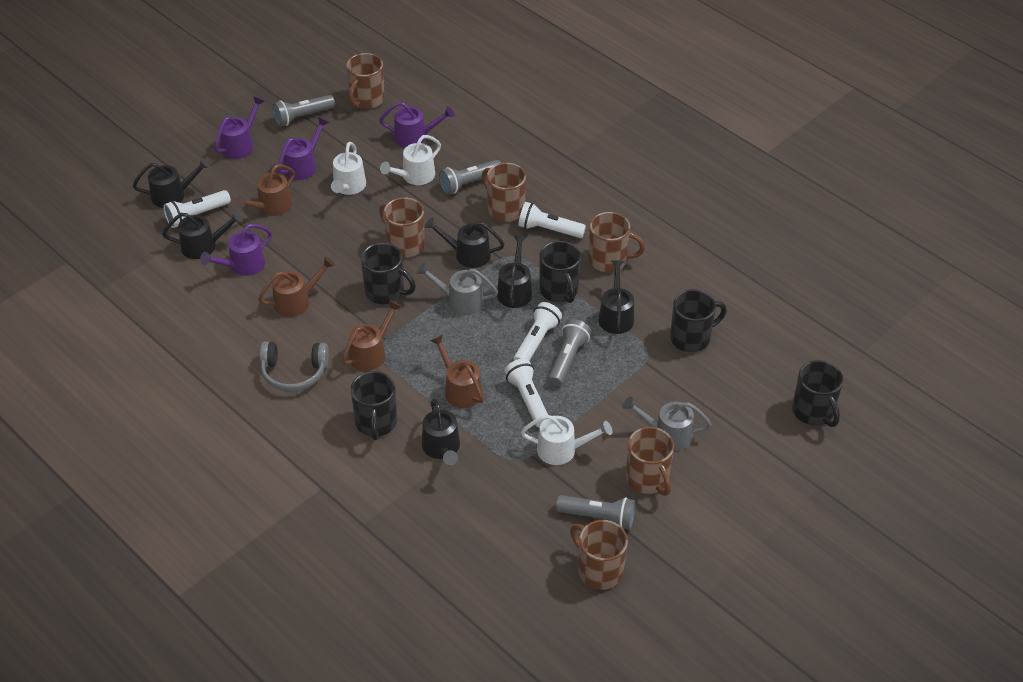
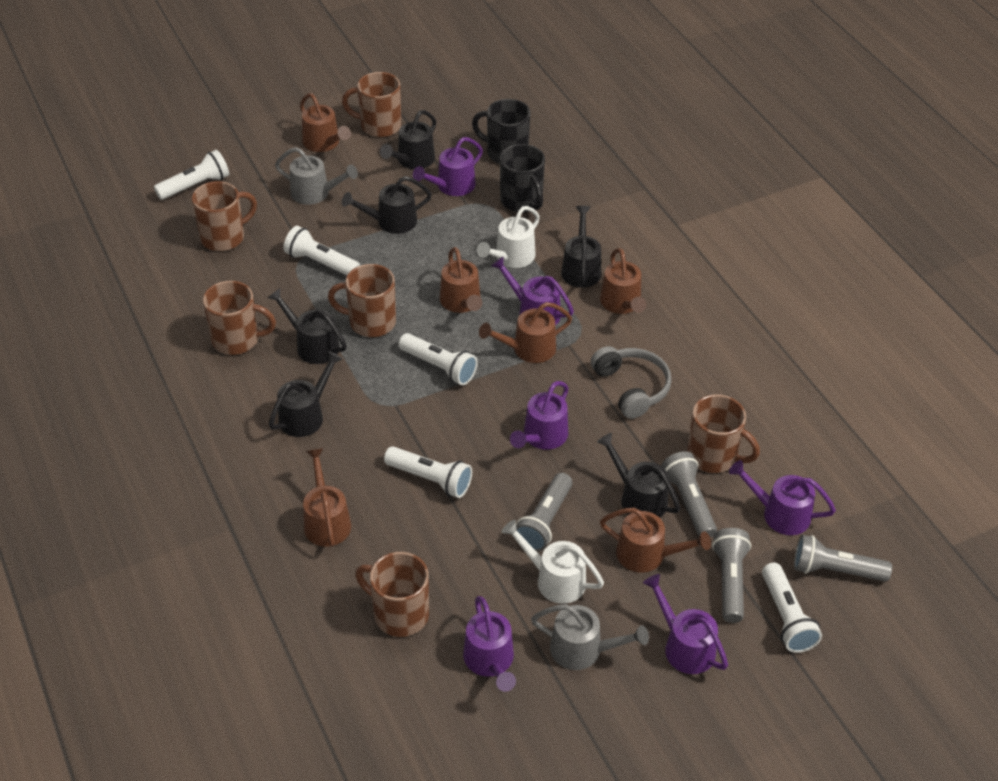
black mug: 5 -> 2
brown watering can: 4 -> 6
purple watering can: 4 -> 6
white flashlight: 4 -> 5
white watering can: 3 -> 2

